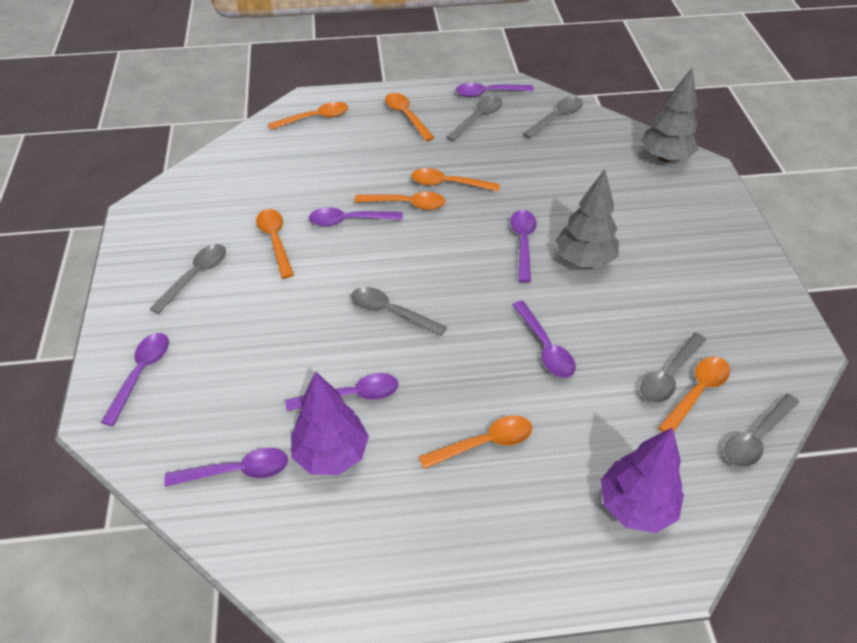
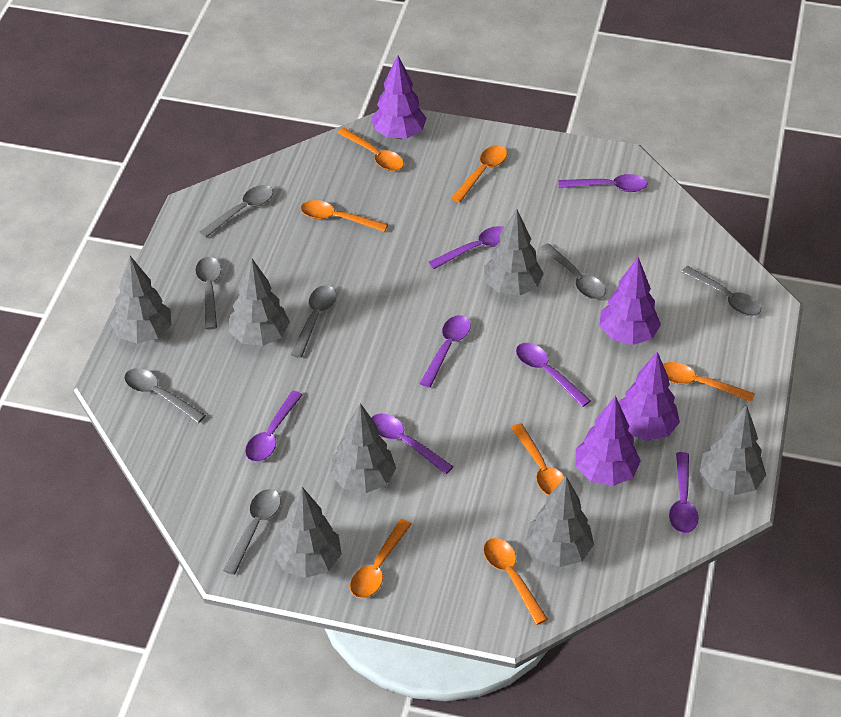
grey spoon: 6 -> 7
grey tree: 2 -> 7
purple tree: 2 -> 4

